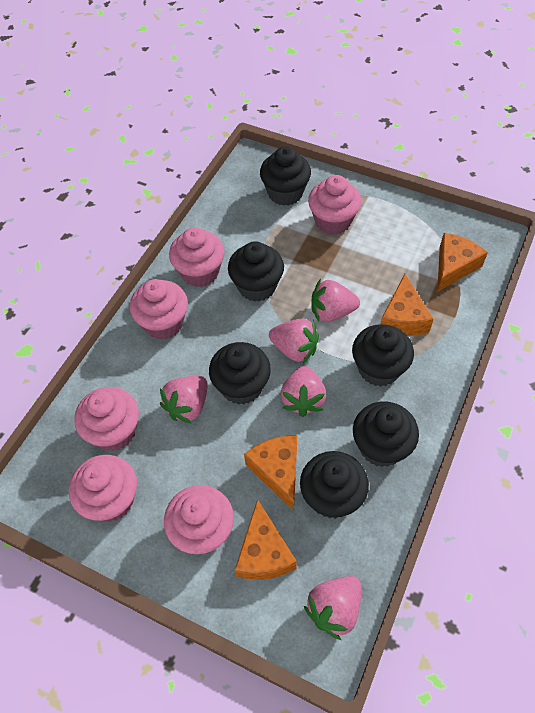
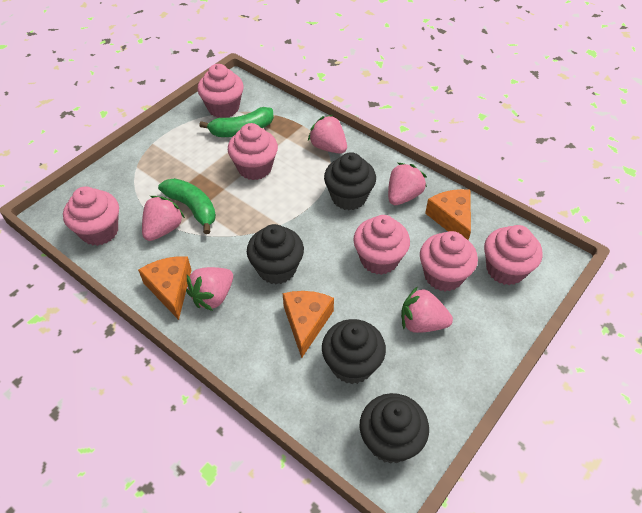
black cupcake: 6 -> 4
green banana: 0 -> 2
orange cheese: 4 -> 3

